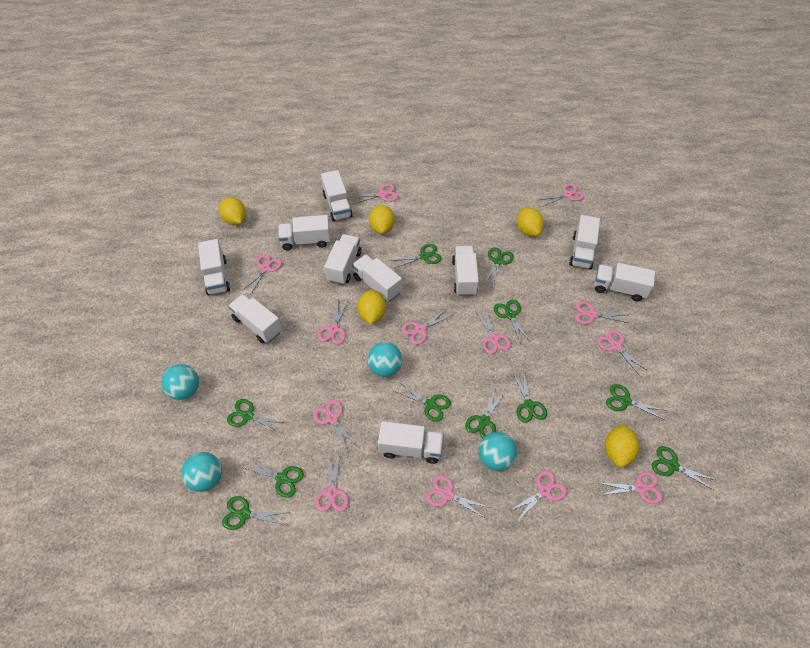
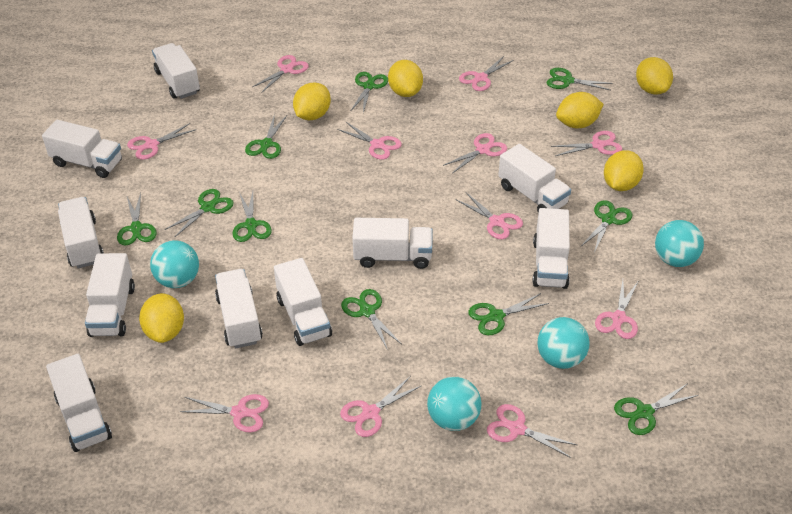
green scissors: 11 -> 10
pink scissors: 13 -> 11
yellow lemon: 5 -> 6

